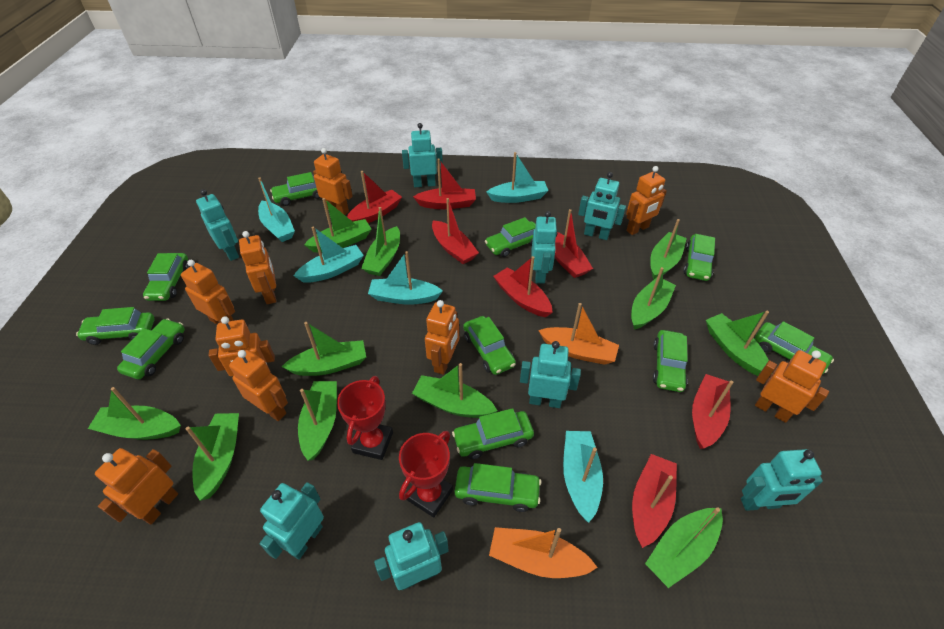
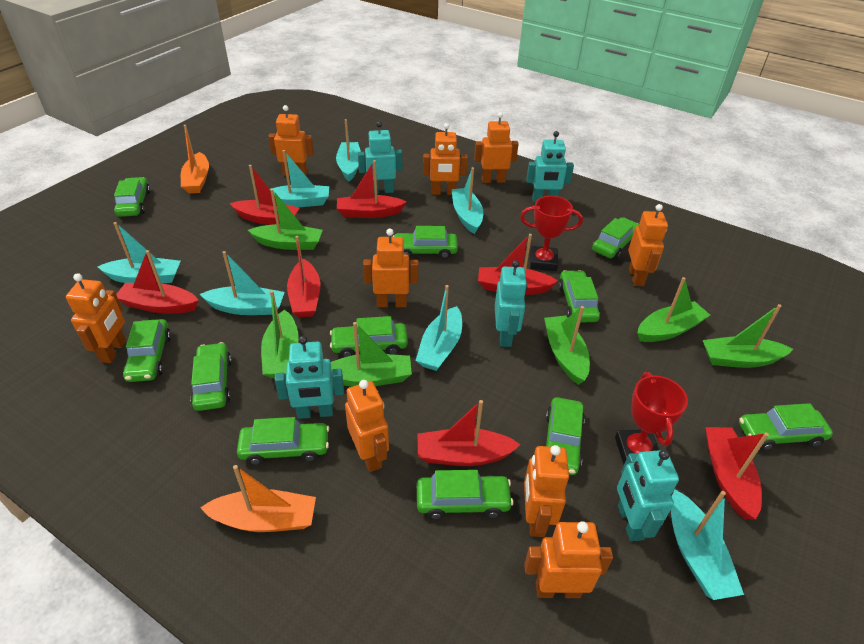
green boat: 11 -> 6
turquoise boat: 5 -> 7
turquoise robot: 8 -> 5

